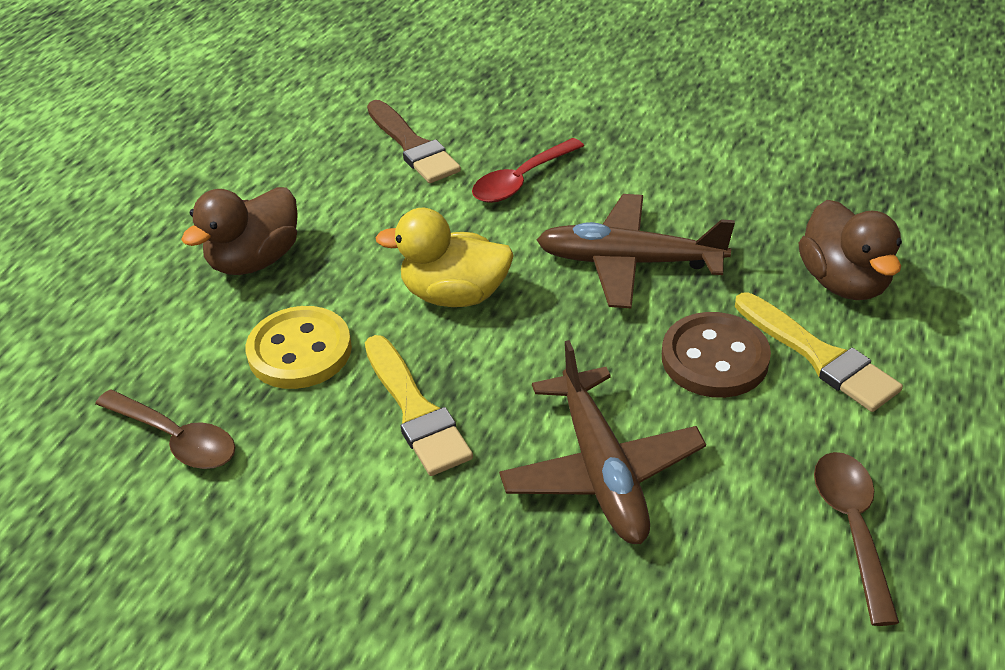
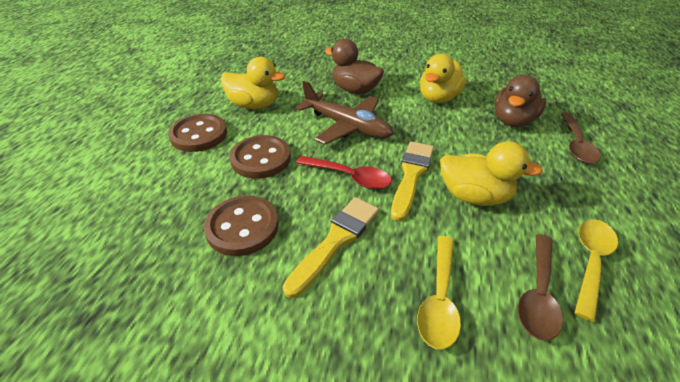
brown brush: 1 -> 0
brown button: 1 -> 3
brown plane: 2 -> 1
yellow button: 1 -> 0
yellow duck: 1 -> 3
yellow spoon: 0 -> 2

